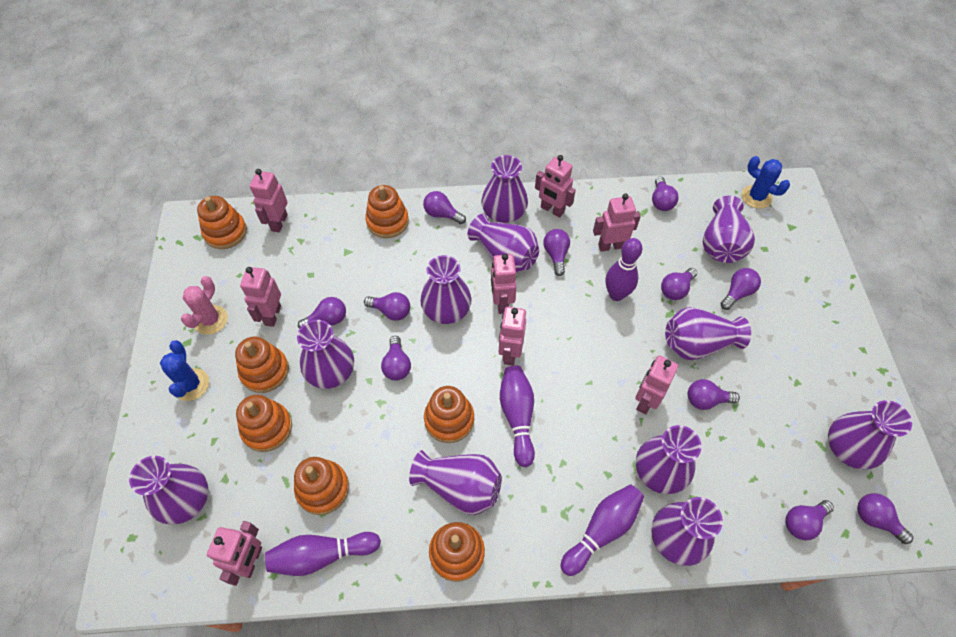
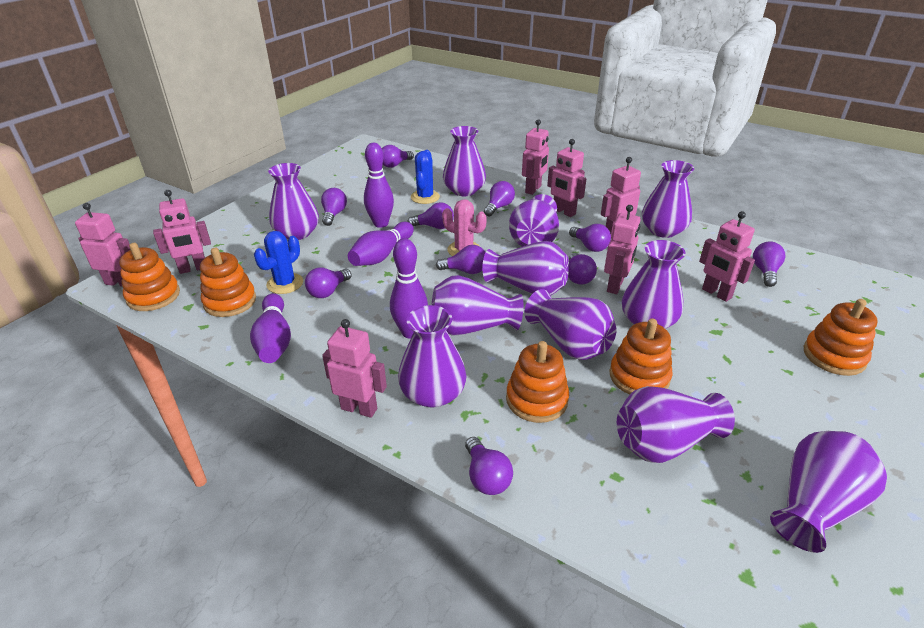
orange stacking toy: 7 -> 5
purple light bulb: 11 -> 10

